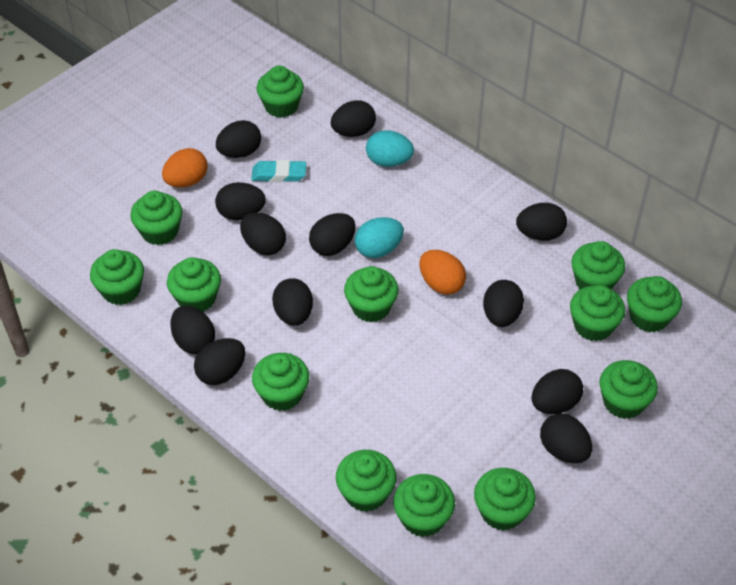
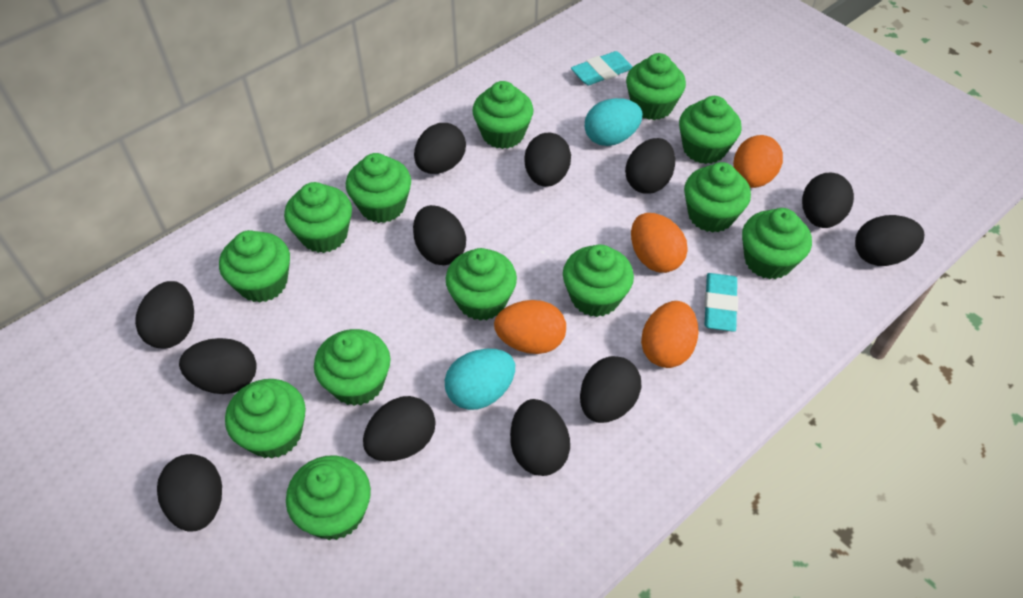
orange egg: 2 -> 4
turquoise eraser: 1 -> 2

